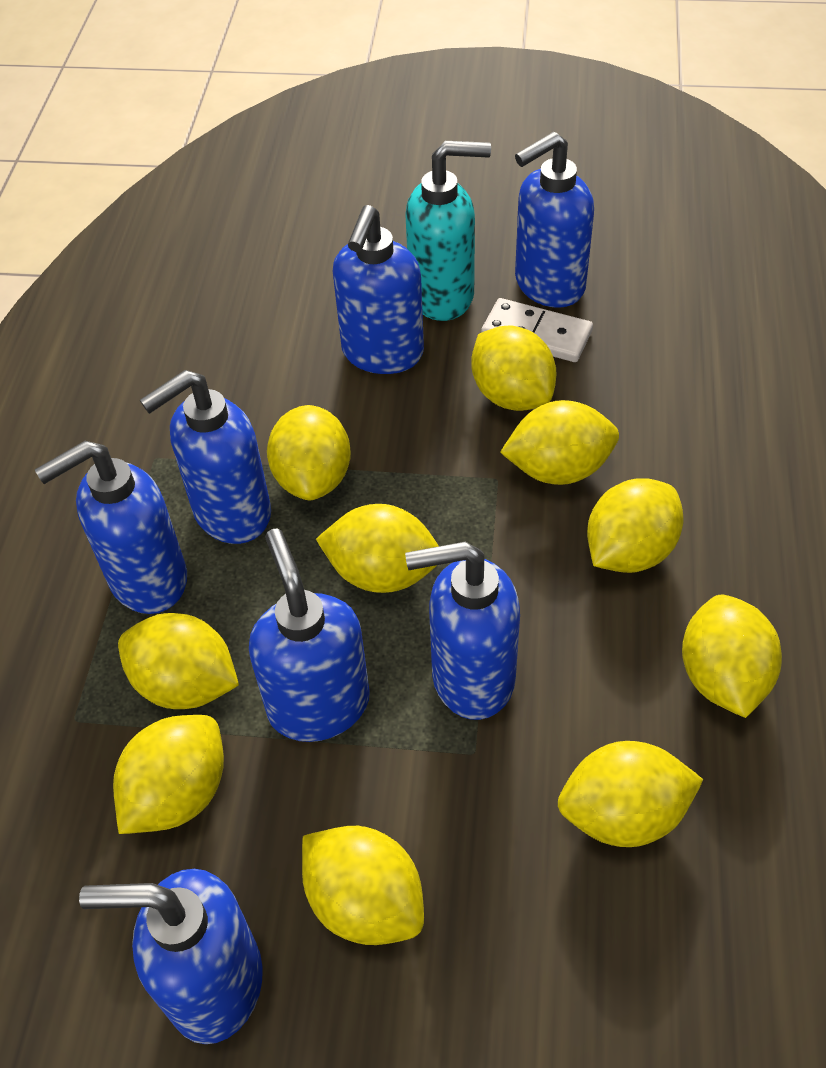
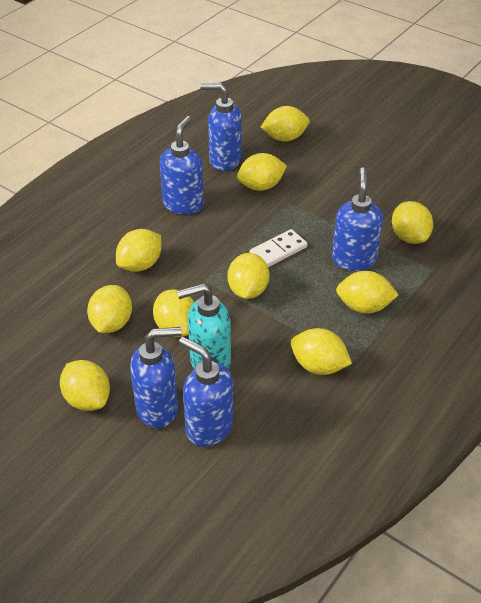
blue soap dispenser: 7 -> 5

